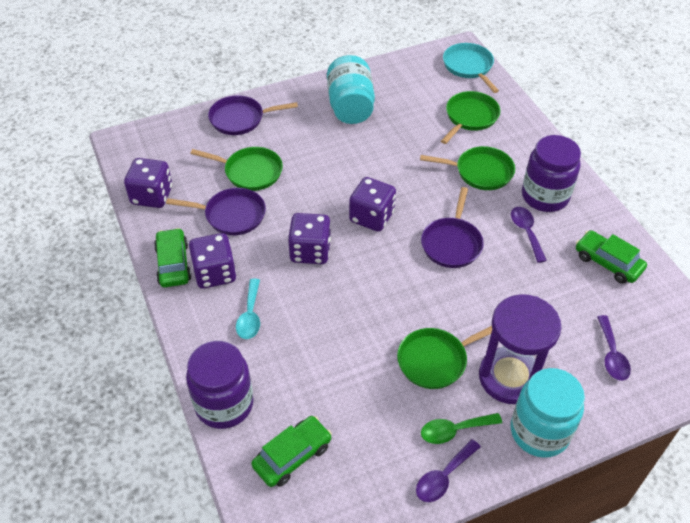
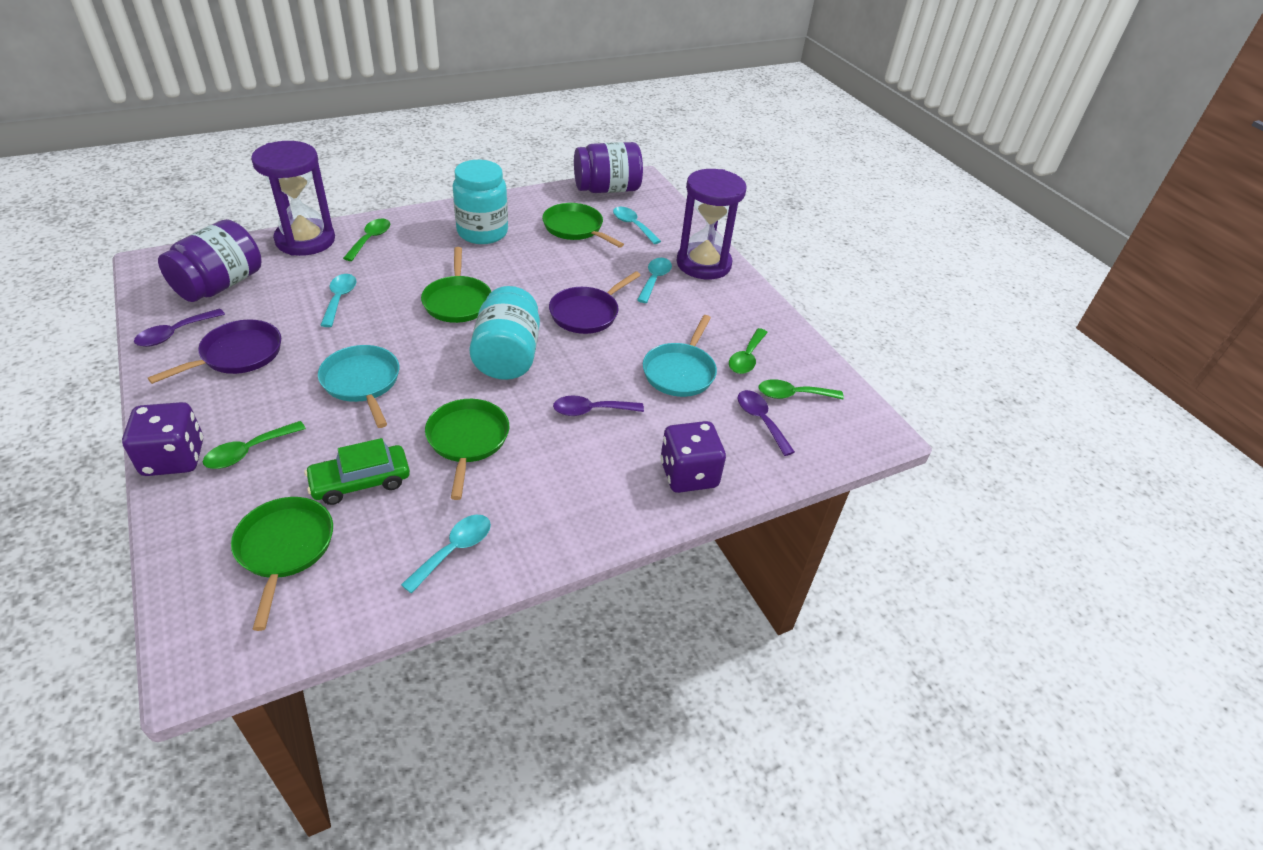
green car: 3 -> 1
green spoon: 1 -> 4
purple dice: 4 -> 2
purple hourglass: 1 -> 2
purple pan: 3 -> 2
turquoise pan: 1 -> 2
turquoise spoon: 1 -> 4

